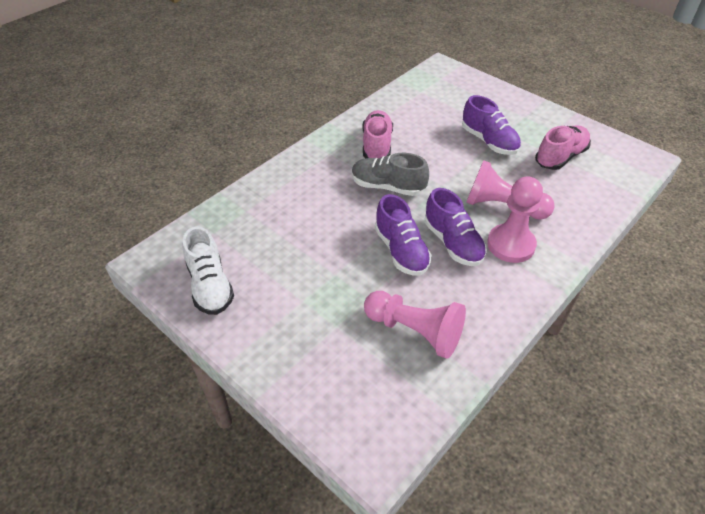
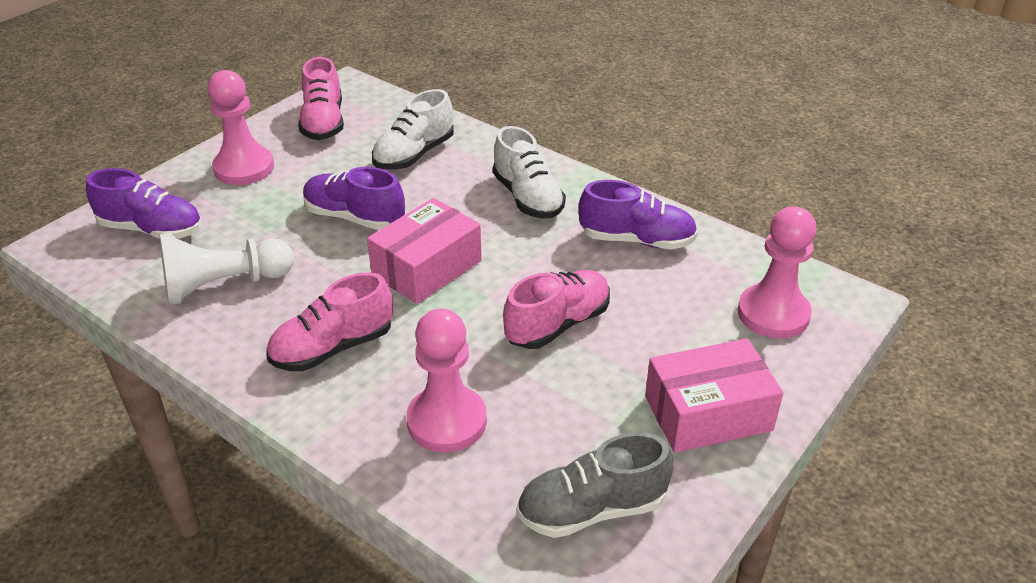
pink box: 0 -> 2
pink shoe: 2 -> 3
white pawn: 0 -> 1
white shoe: 1 -> 2

